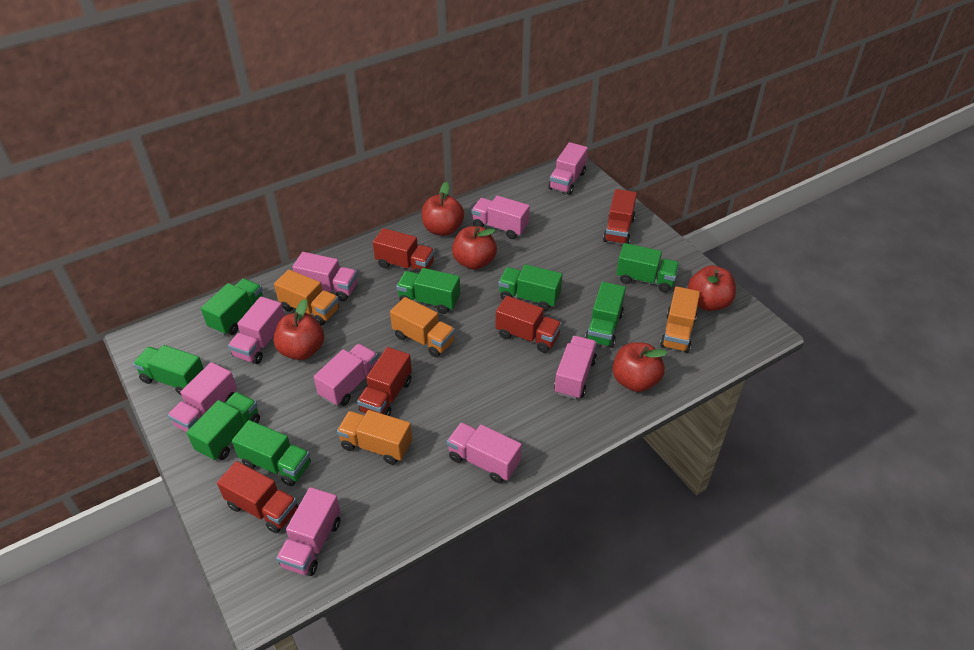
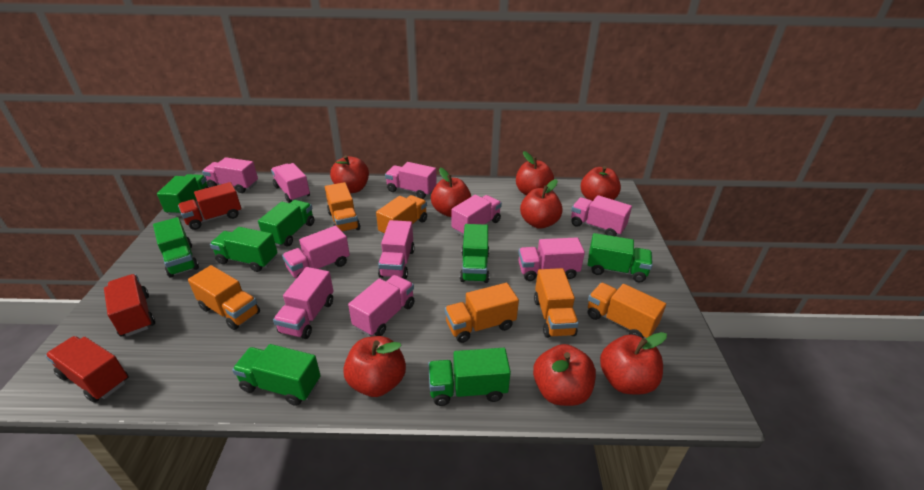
orange truck: 4 -> 6
pink truck: 9 -> 10
red apple: 5 -> 8
red truck: 5 -> 3

